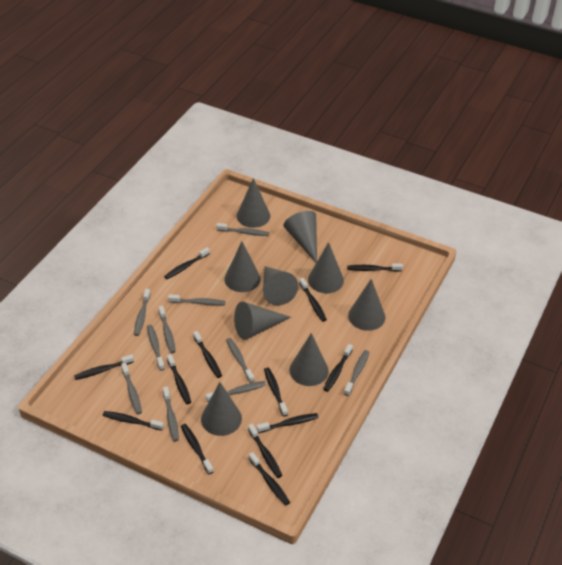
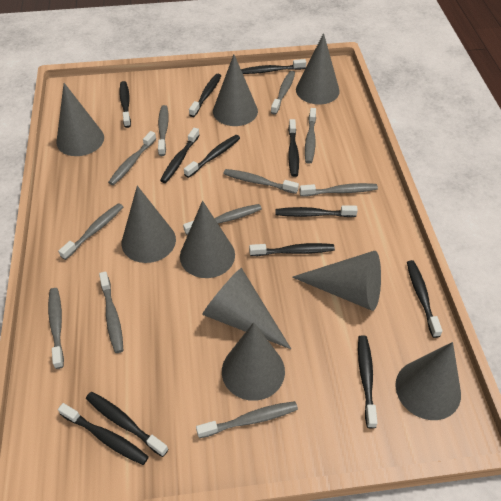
black toothbrush: 13 -> 12
grey toothbrush: 10 -> 11

